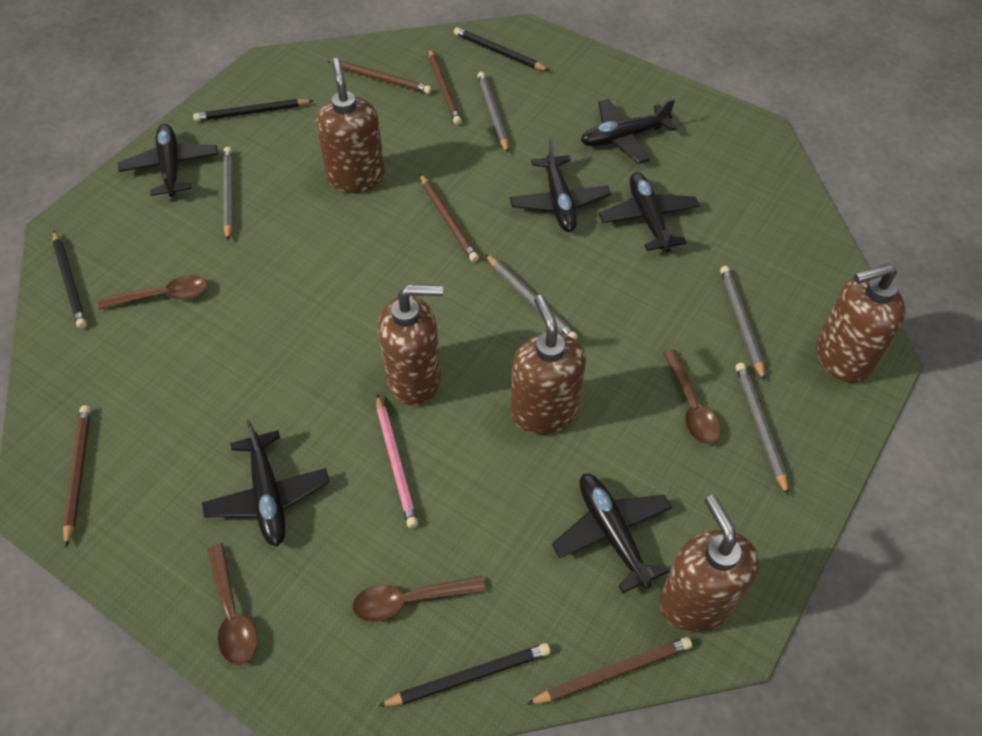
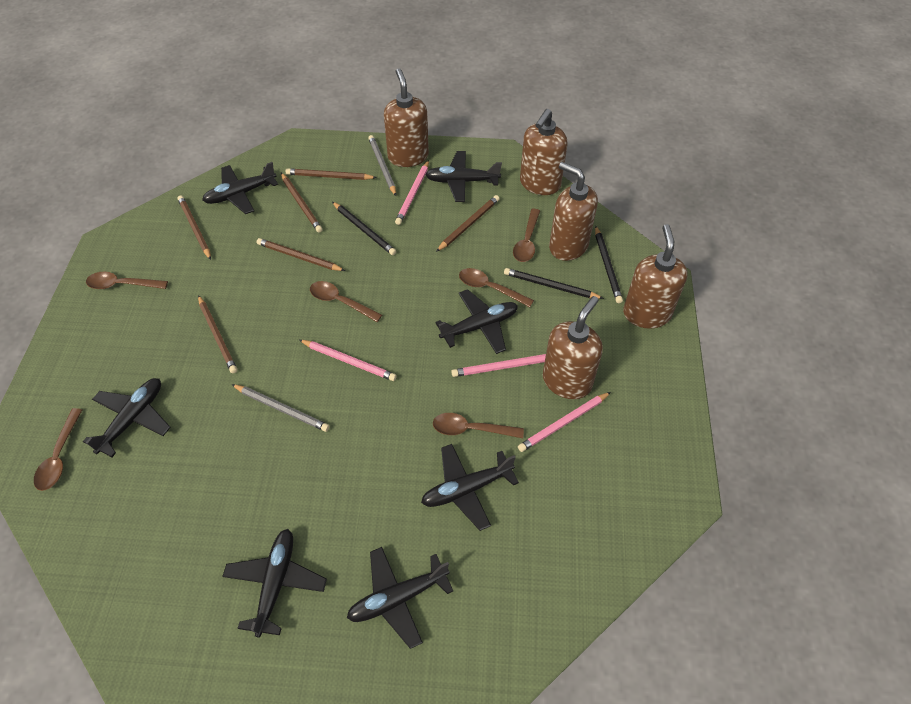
black pencil: 4 -> 3
black plane: 6 -> 7
brown pencil: 5 -> 6
brown spoon: 4 -> 6
grey pencil: 5 -> 2
pink pencil: 1 -> 4

